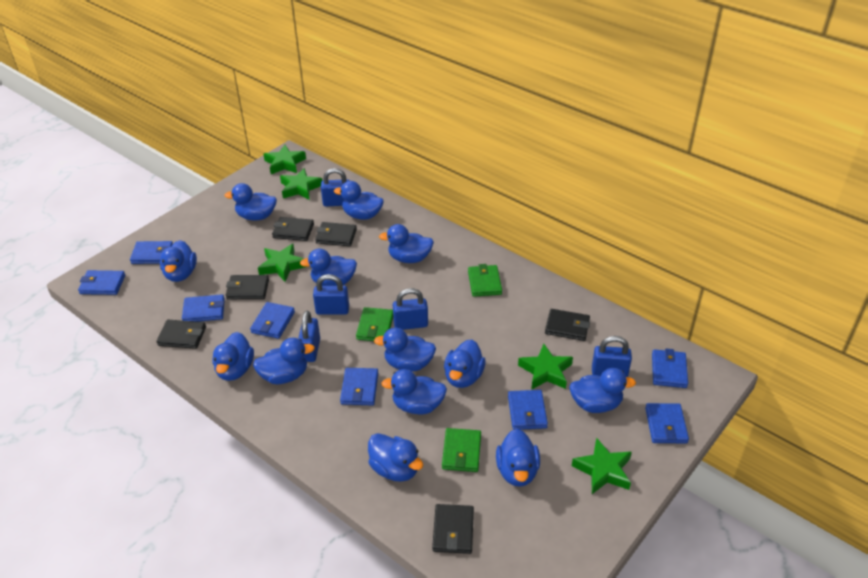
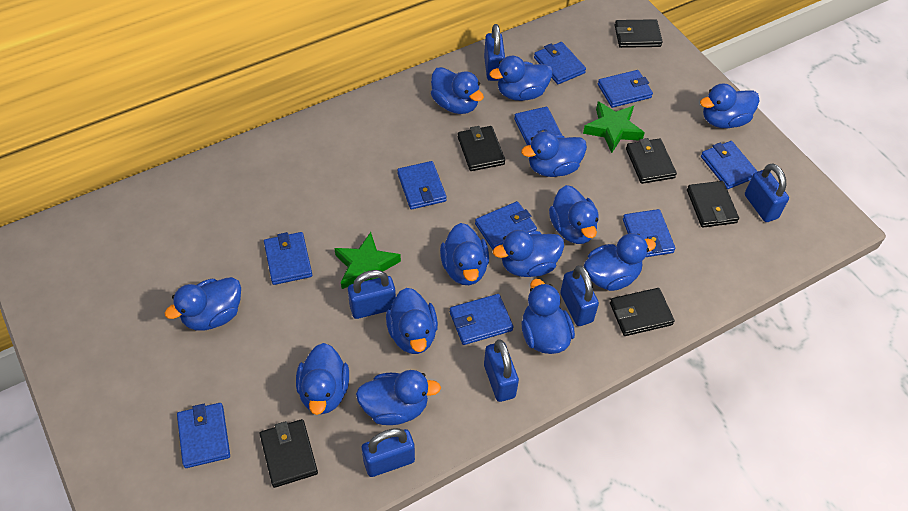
blue padlock: 5 -> 6
blue wallet: 8 -> 10
green star: 5 -> 2
green wallet: 3 -> 0

